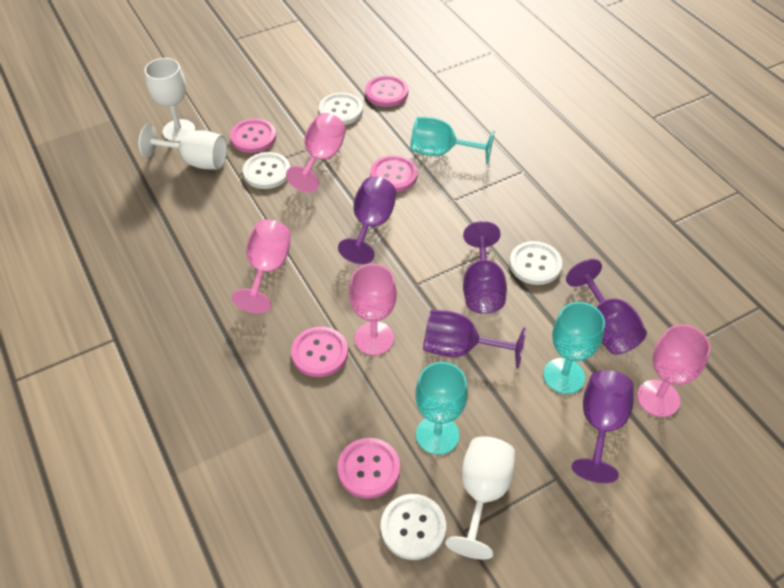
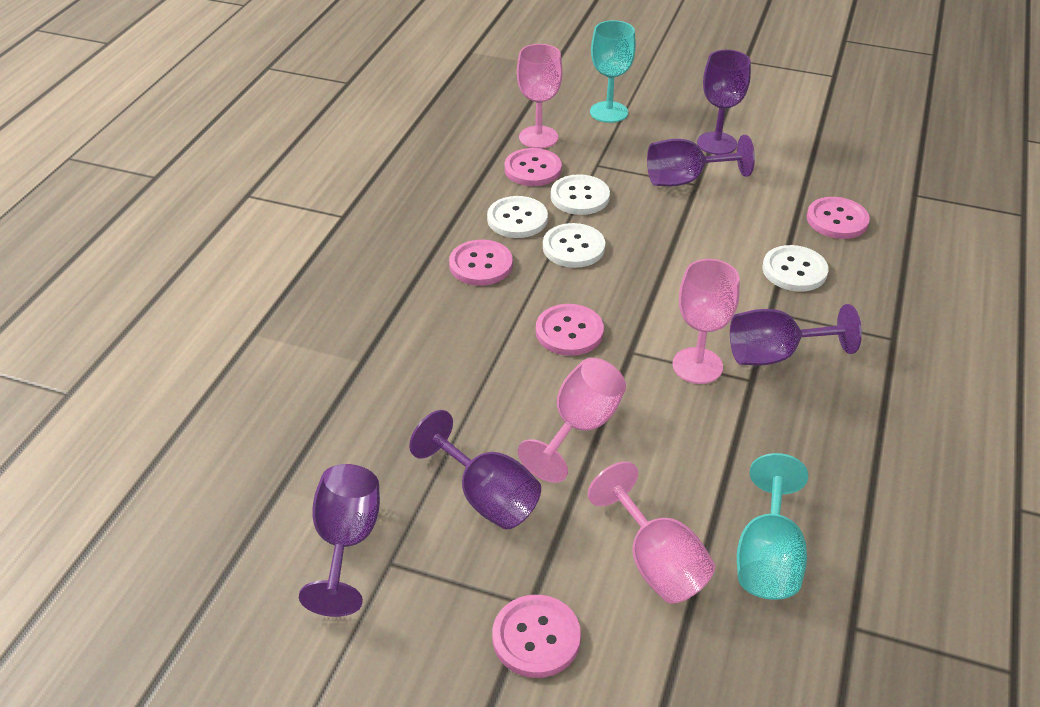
turquoise goblet: 3 -> 2
white goblet: 3 -> 0

